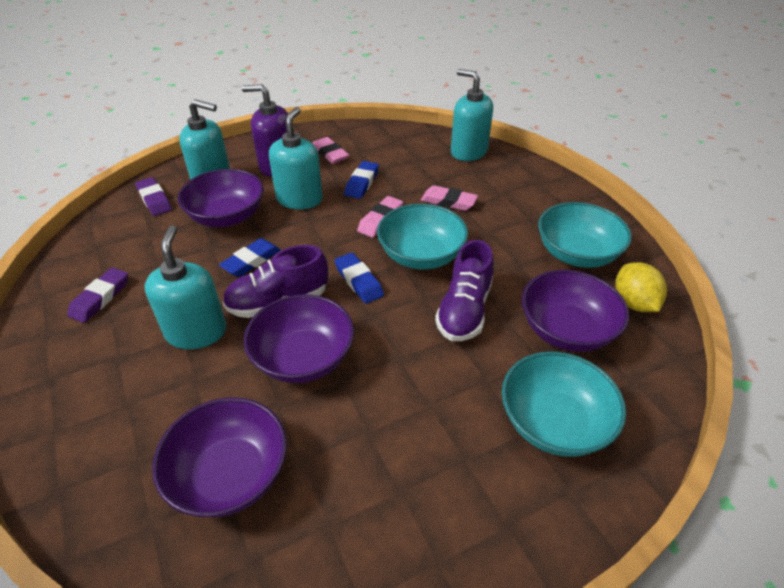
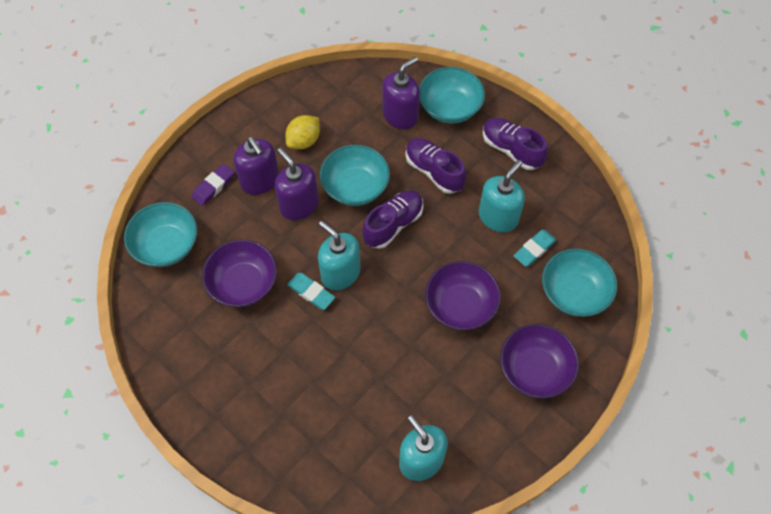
blue eraser: 3 -> 0
pink eraser: 3 -> 0
purple bowl: 4 -> 3
purple eraser: 2 -> 1
purple shoe: 2 -> 3
purple soap dispenser: 1 -> 3
turquoise bowl: 3 -> 4
turquoise eraser: 0 -> 2
turquoise soap dispenser: 4 -> 3

